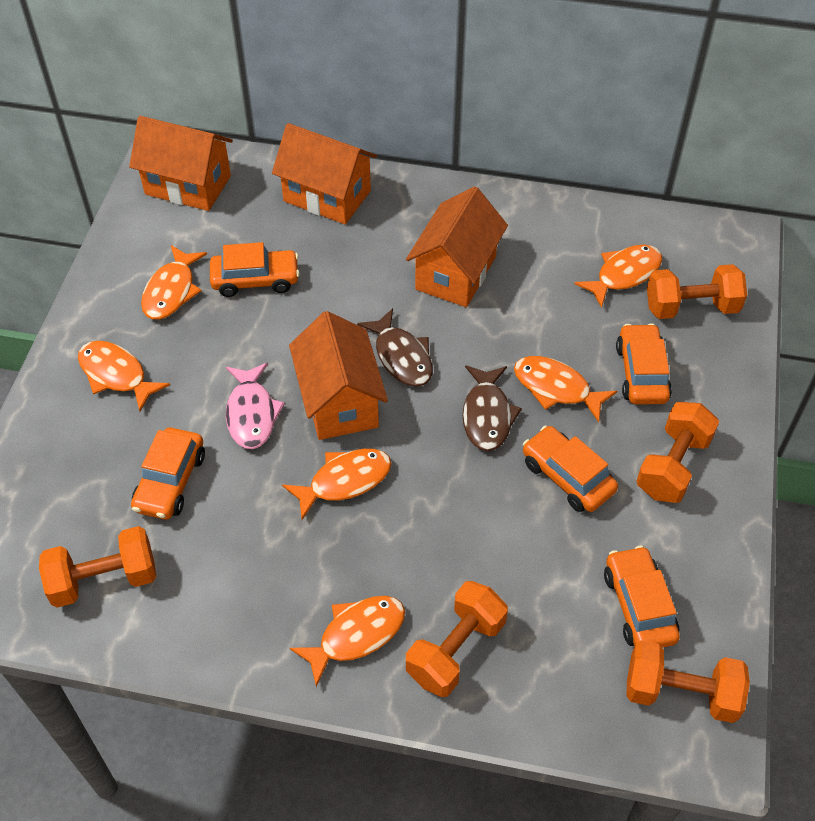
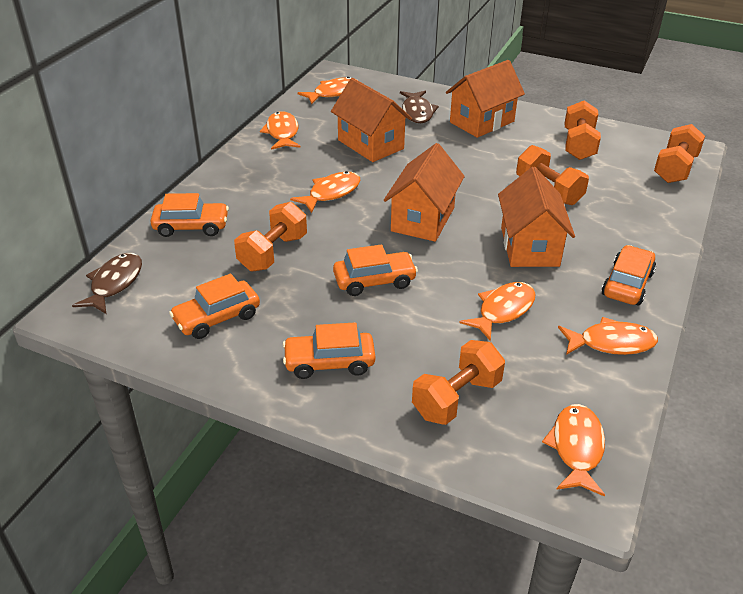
pink fish: 1 -> 0

